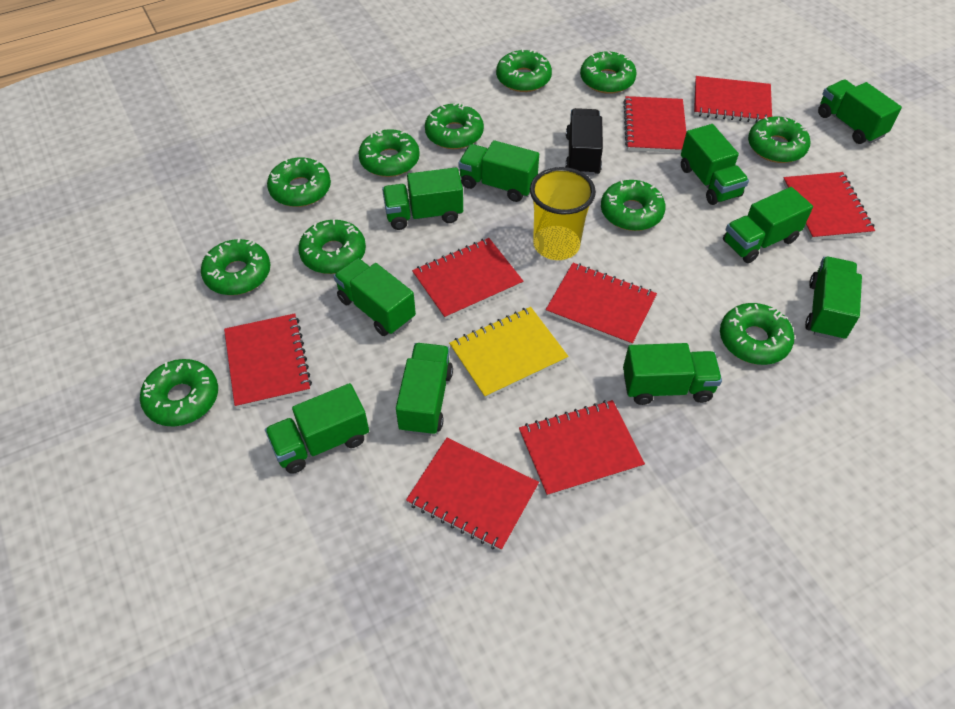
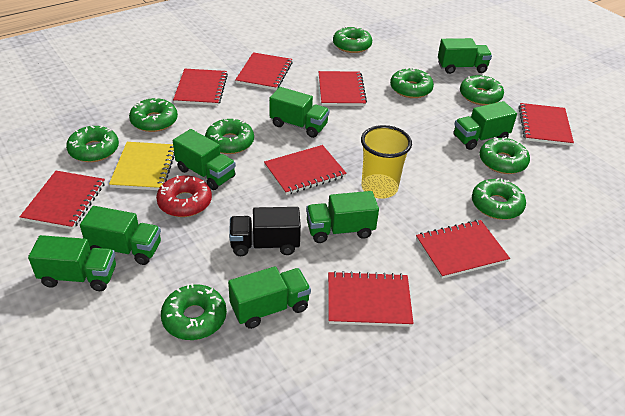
green donut: 11 -> 9
green truck: 10 -> 8
red donut: 0 -> 1

